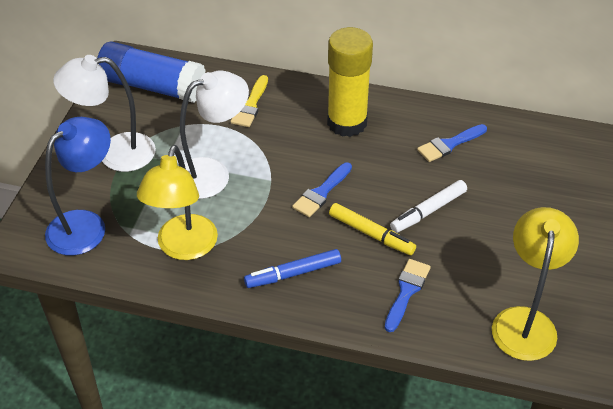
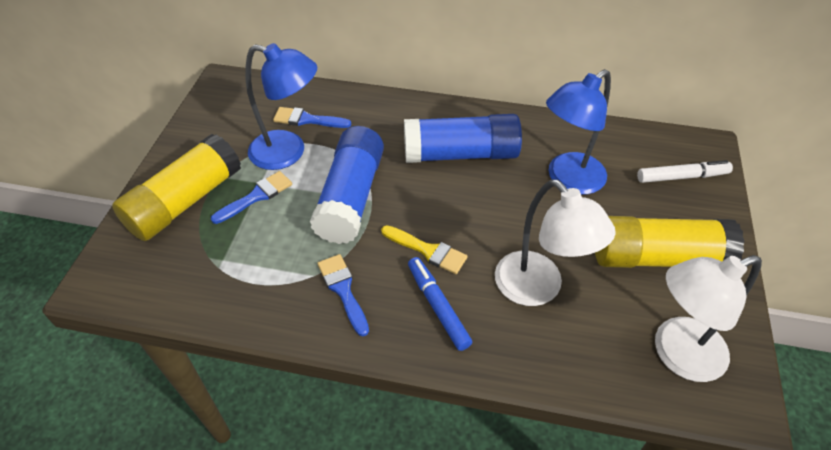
blue glue stick: 1 -> 2
blue lamp: 1 -> 2
yellow glue stick: 1 -> 2
yellow lamp: 2 -> 0
yellow marker: 1 -> 0

